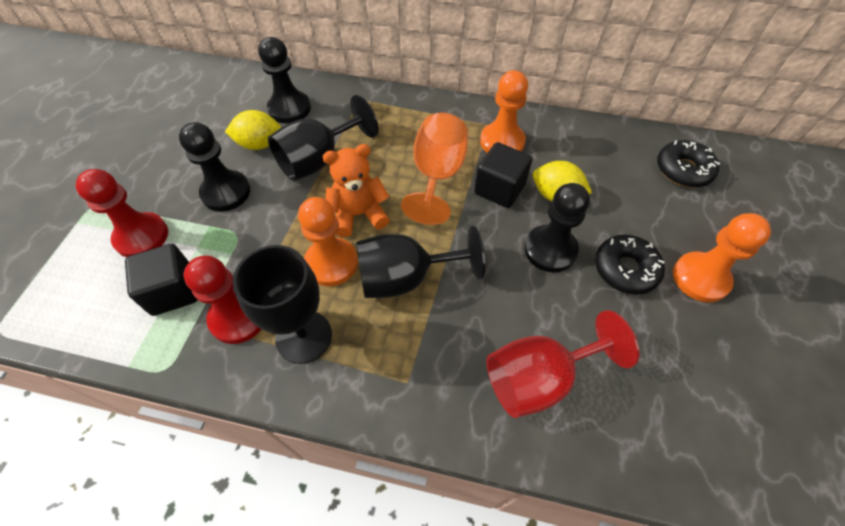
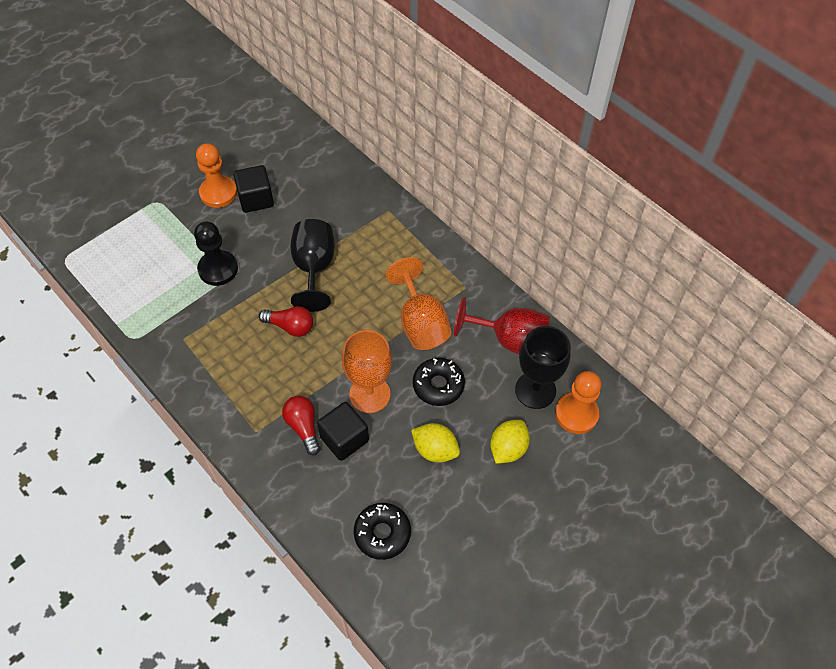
black goblet: 3 -> 2
black pawn: 3 -> 1
orange goblet: 1 -> 2
orange pawn: 3 -> 2
orange teddy bear: 1 -> 0
red light bulb: 0 -> 2
red pawn: 2 -> 0

